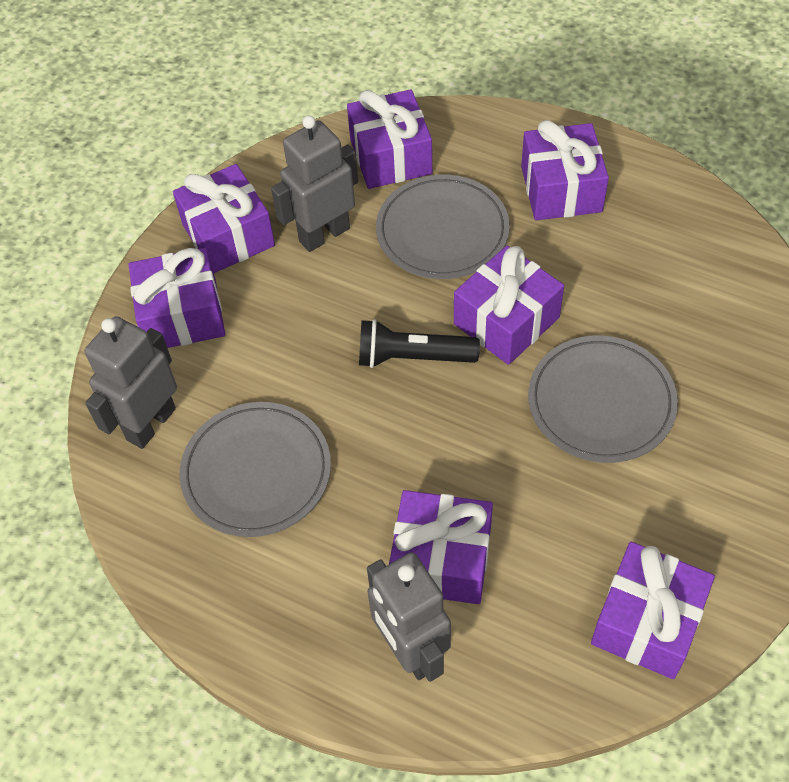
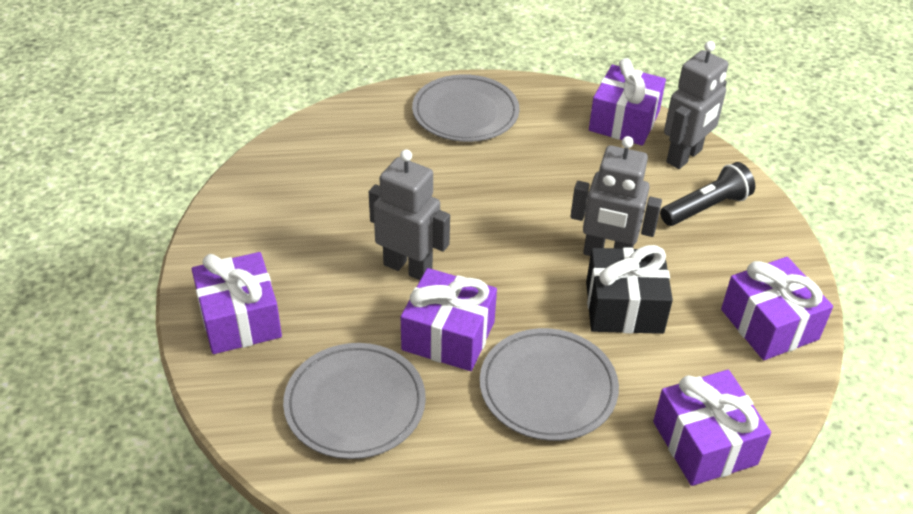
black gift: 0 -> 1
purple gift: 7 -> 5

